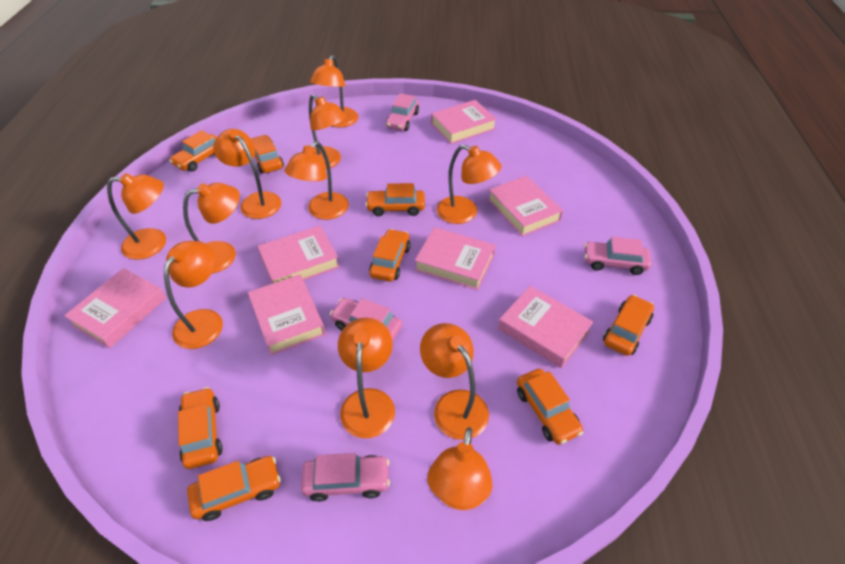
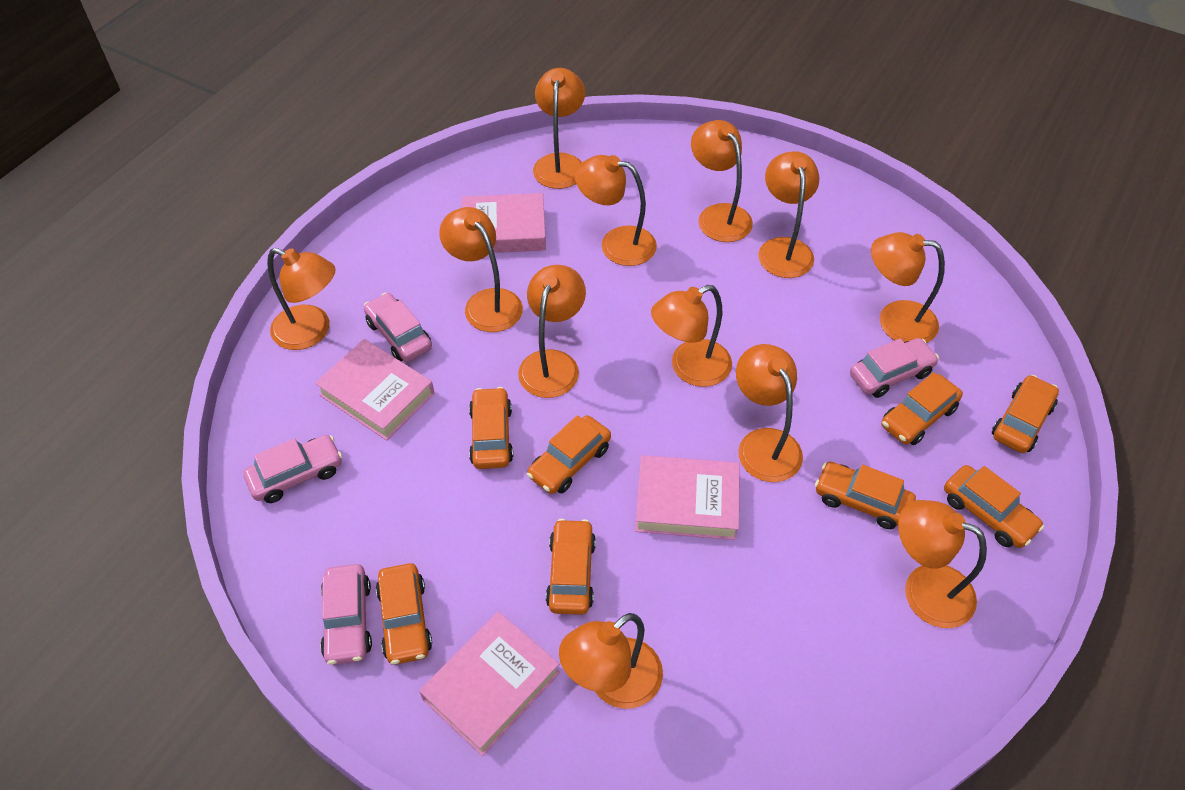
orange lamp: 11 -> 12
pink book: 7 -> 4

